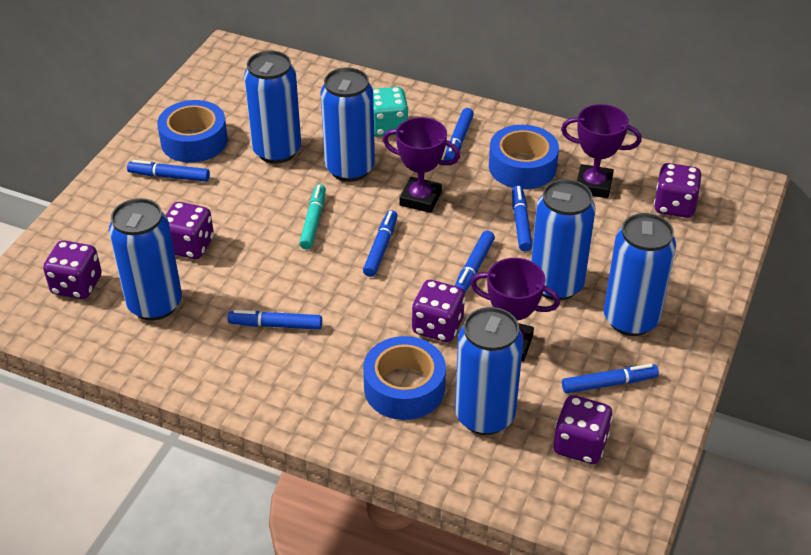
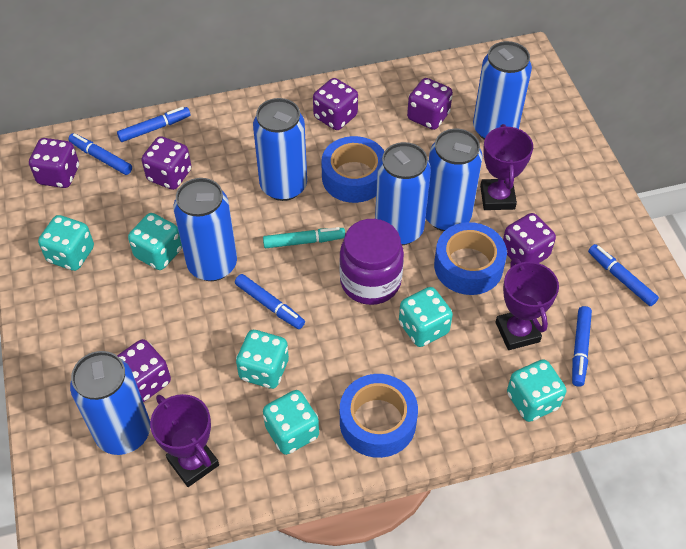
blue marker: 7 -> 5
purple dice: 5 -> 6
purple jar: 0 -> 1
turquoise dice: 1 -> 6

